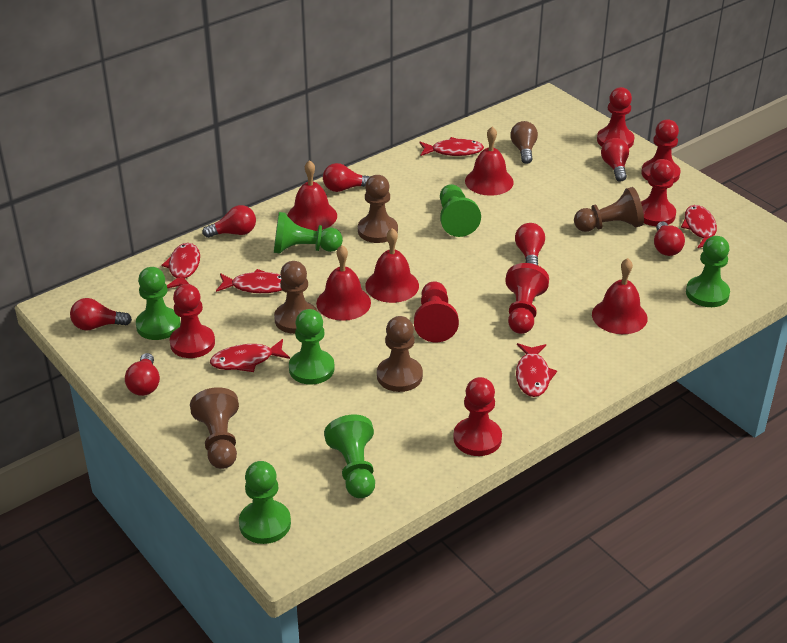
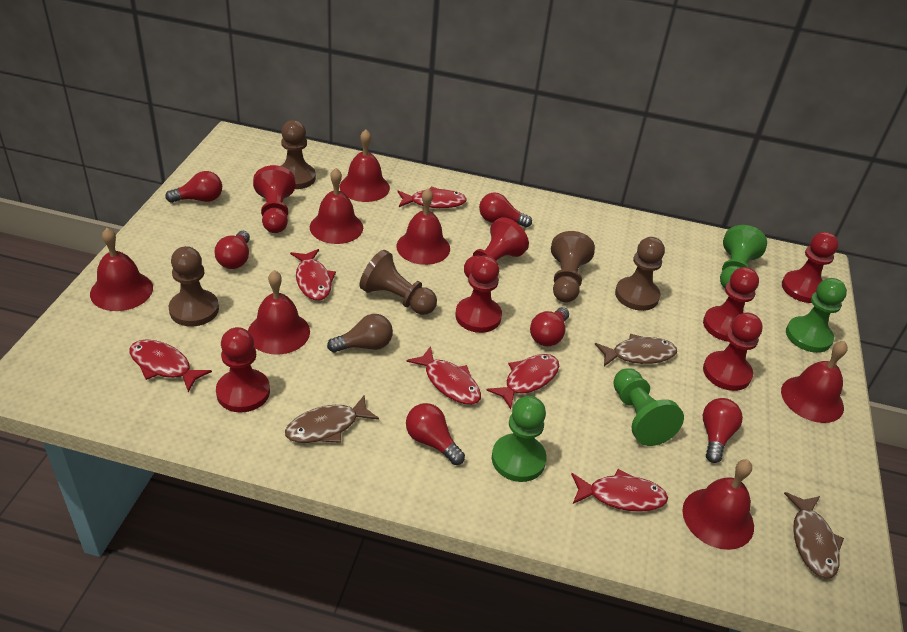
brown fish: 0 -> 3
green pawn: 7 -> 4
red bell: 5 -> 7
red light bulb: 7 -> 6

